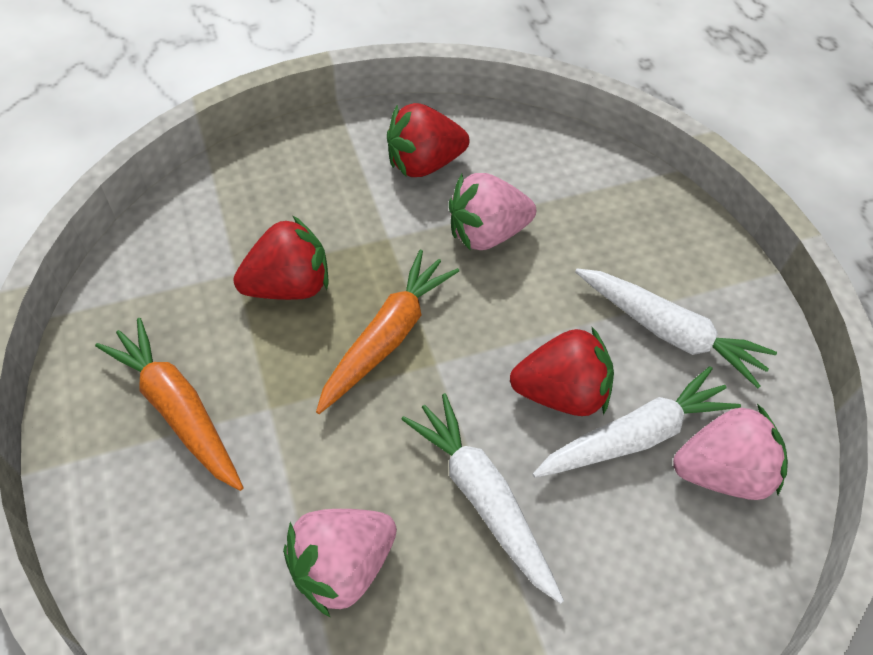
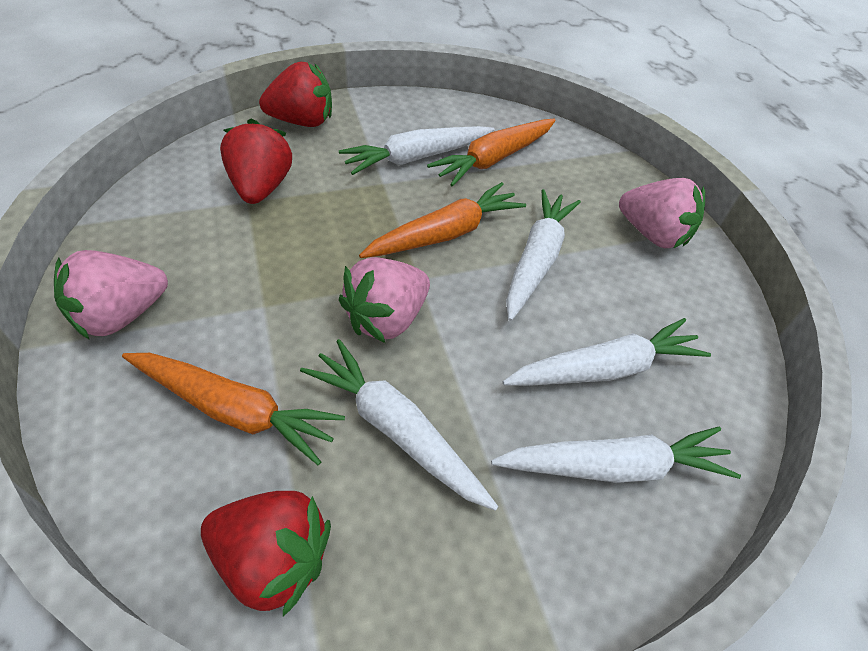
orange carrot: 2 -> 3
white carrot: 3 -> 5

